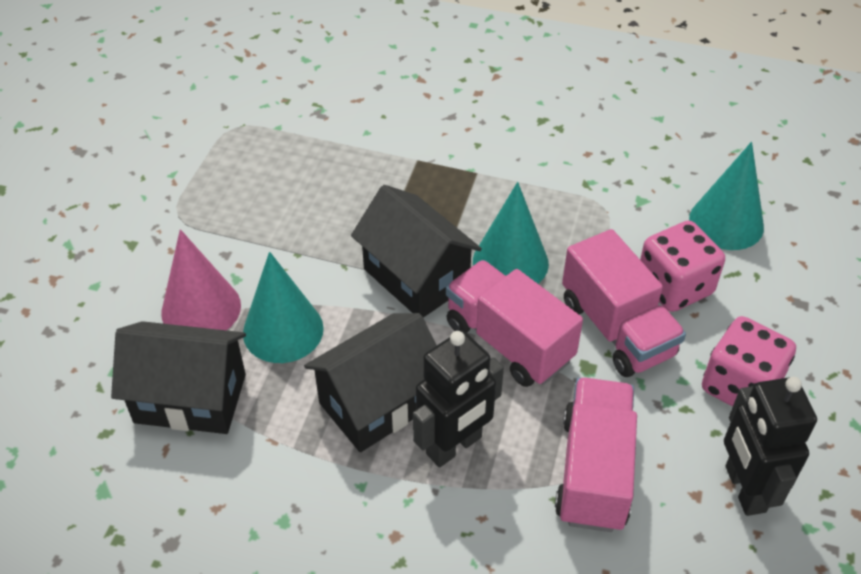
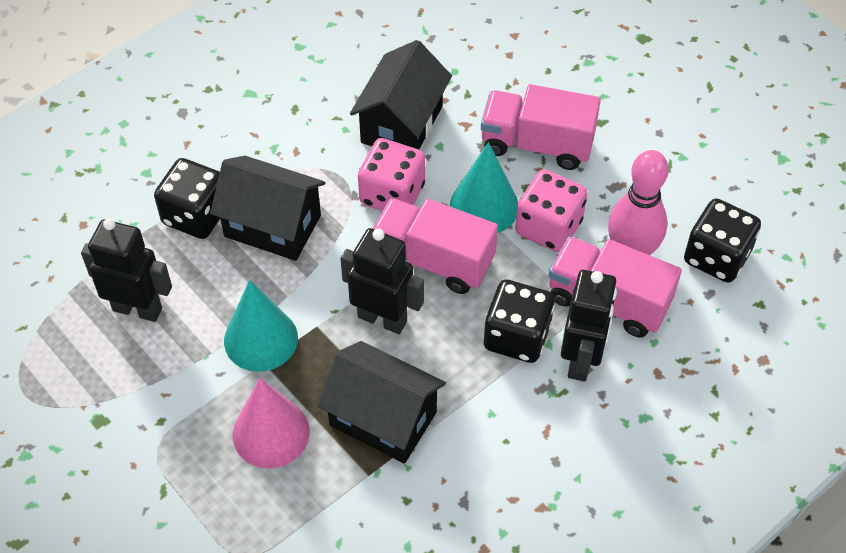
black dice: 0 -> 3
black robot: 2 -> 3
pink bowling pin: 0 -> 1
turquoise cone: 3 -> 2

